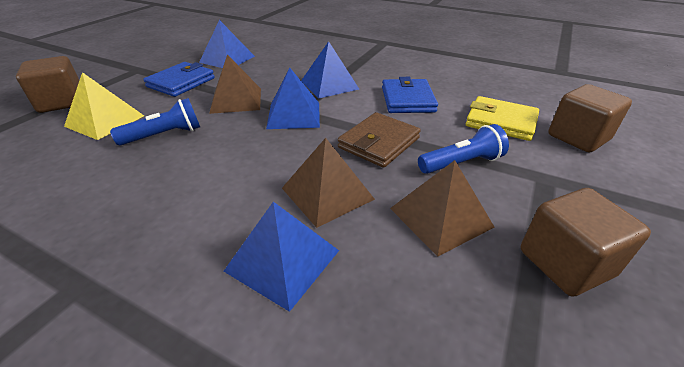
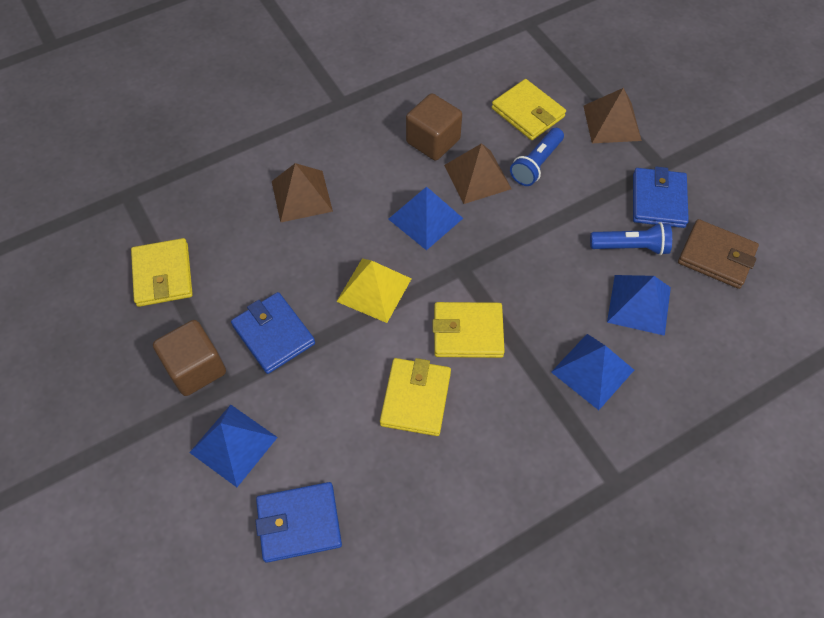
blue wallet: 2 -> 3
brown cube: 3 -> 2
yellow wallet: 1 -> 4

